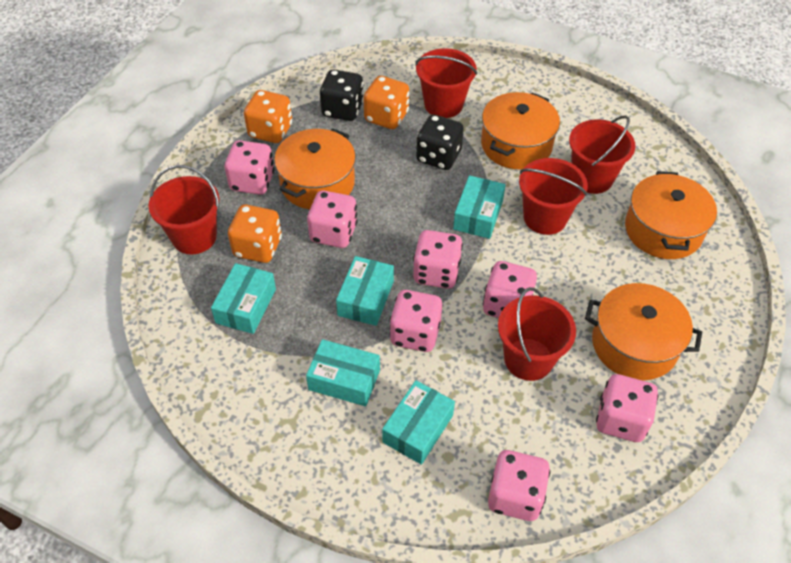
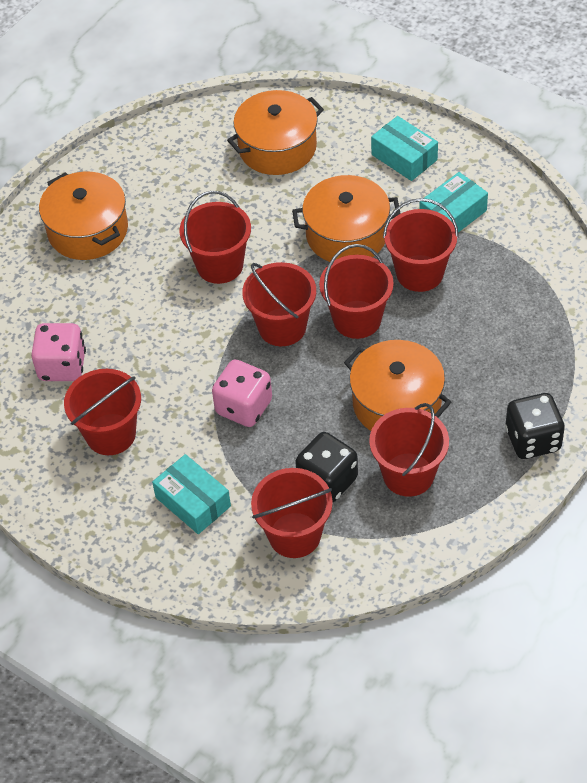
orange dice: 3 -> 0
pink dice: 7 -> 2
red bucket: 5 -> 7
turquoise box: 5 -> 3

